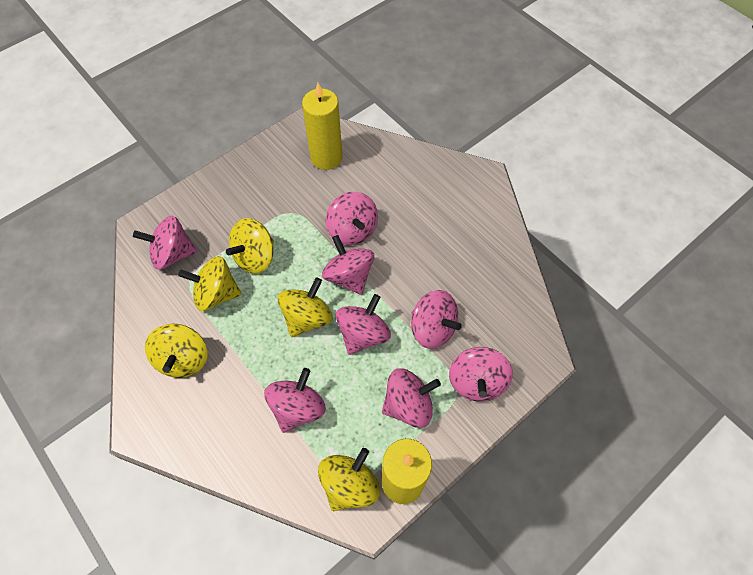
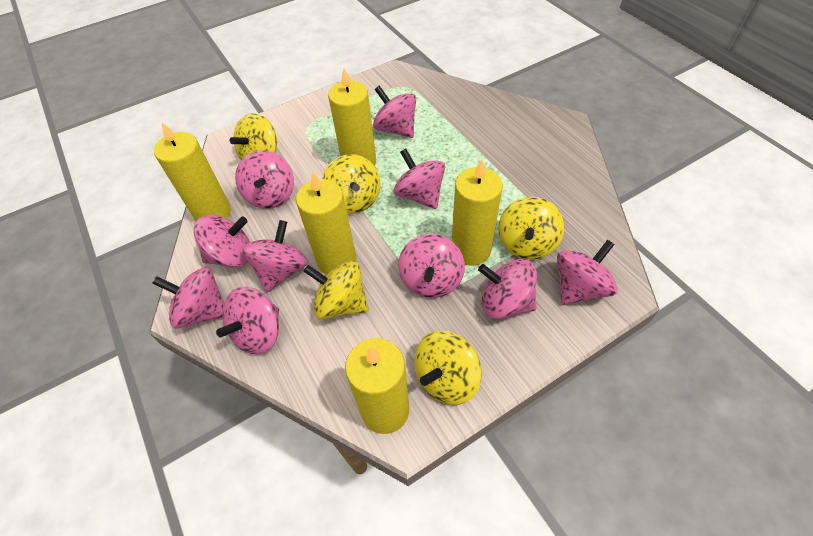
pink spinning top: 8 -> 10
yellow candle: 2 -> 5

